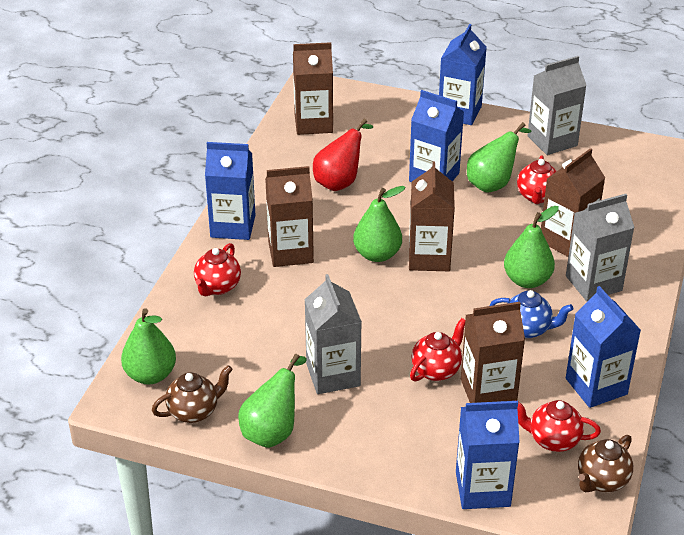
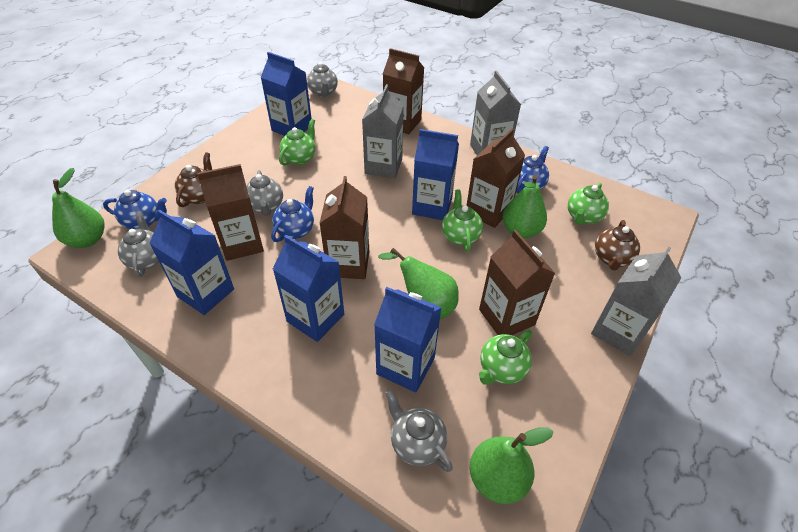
blue teapot: 1 -> 3
green pear: 5 -> 4
green teapot: 0 -> 4
grey teapot: 0 -> 4
red pear: 1 -> 0
red teapot: 4 -> 0

